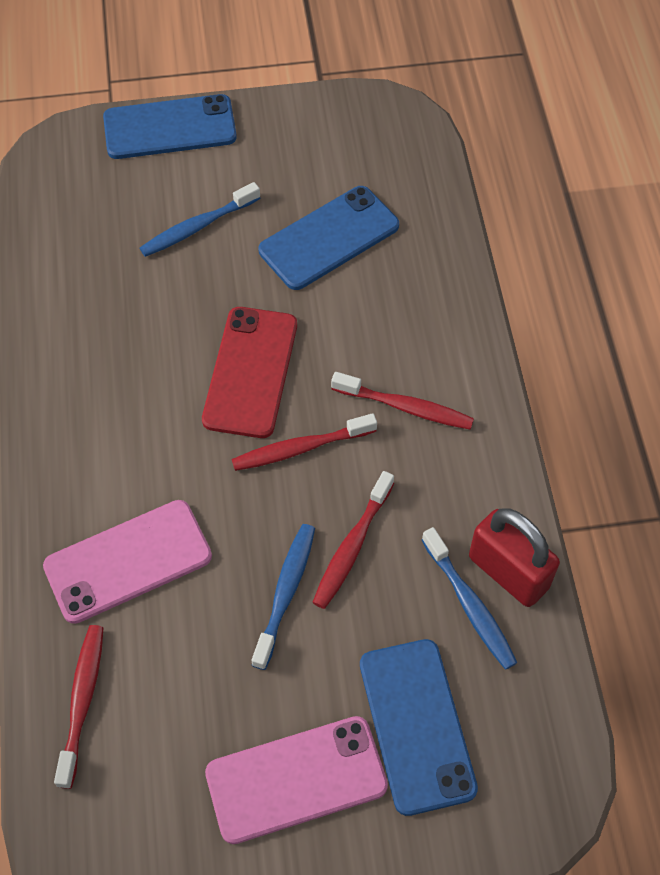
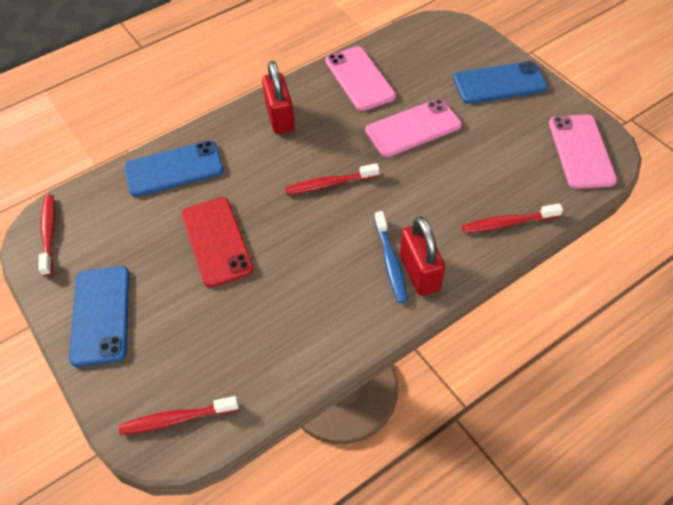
blue toothbrush: 3 -> 1
pink phone: 2 -> 3
red padlock: 1 -> 2

